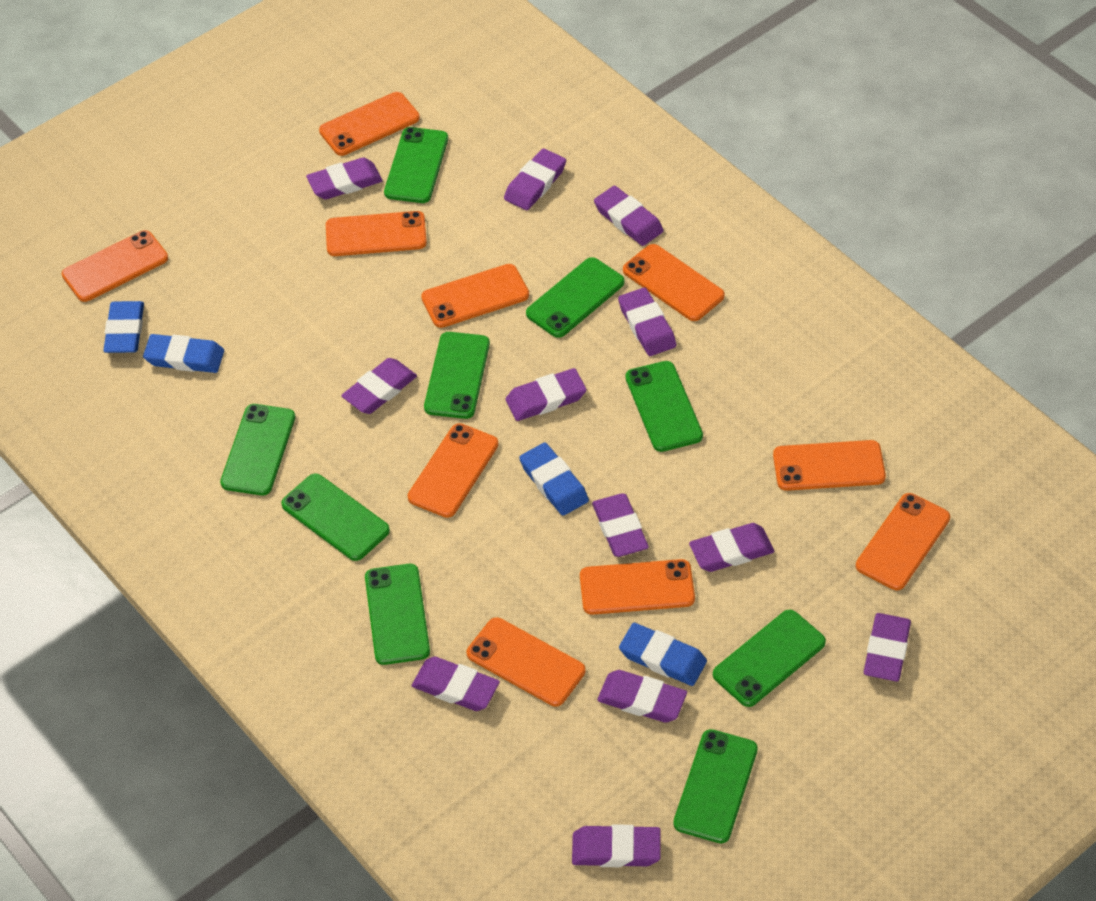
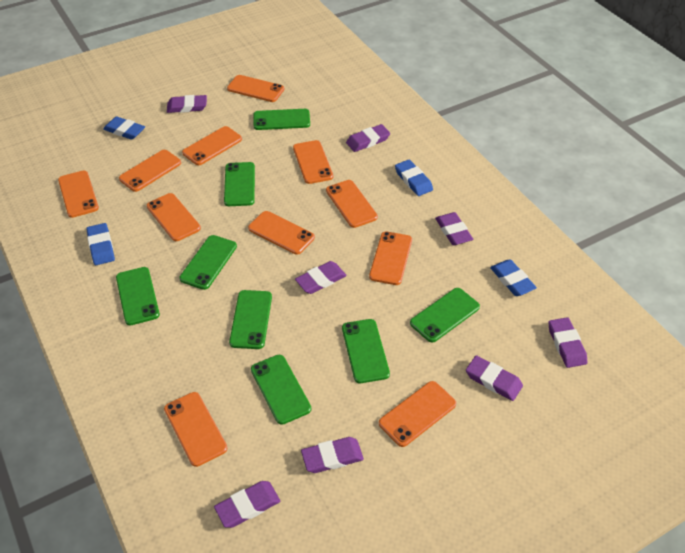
green phone: 9 -> 8
orange phone: 10 -> 11
purple eraser: 12 -> 8

